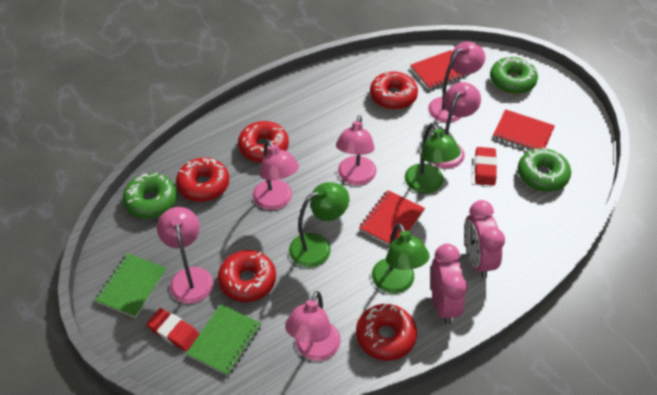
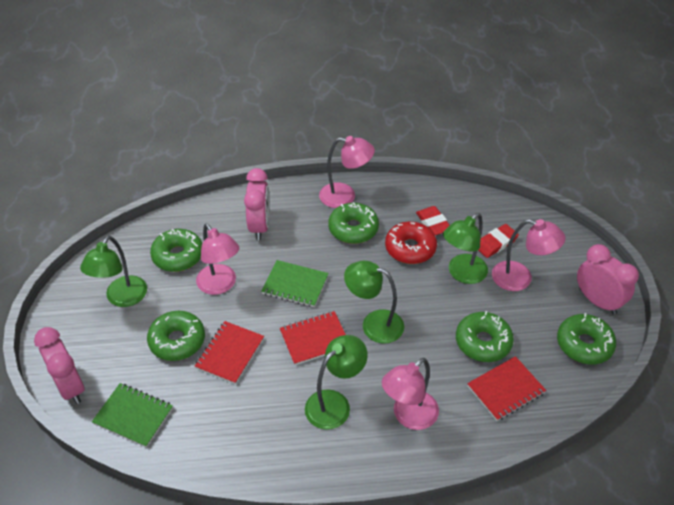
green donut: 3 -> 5
green lamp: 3 -> 4
pink clock: 2 -> 3
pink lamp: 6 -> 4
red donut: 5 -> 1

